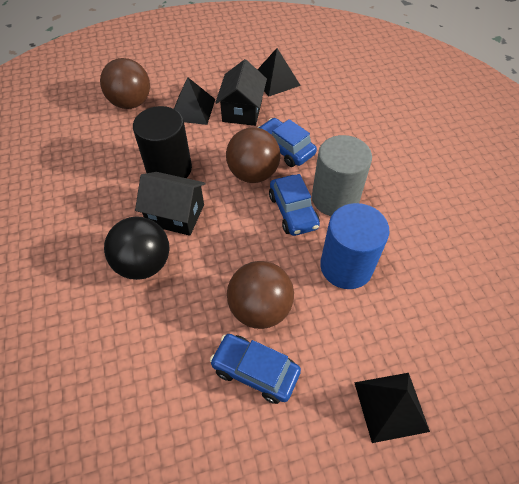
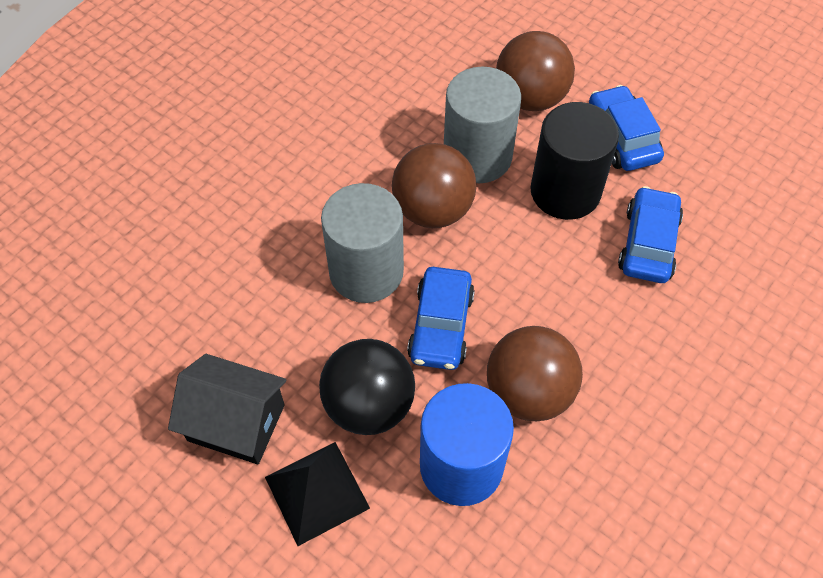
black house: 2 -> 1
black pyramid: 3 -> 1
grey cylinder: 1 -> 2

